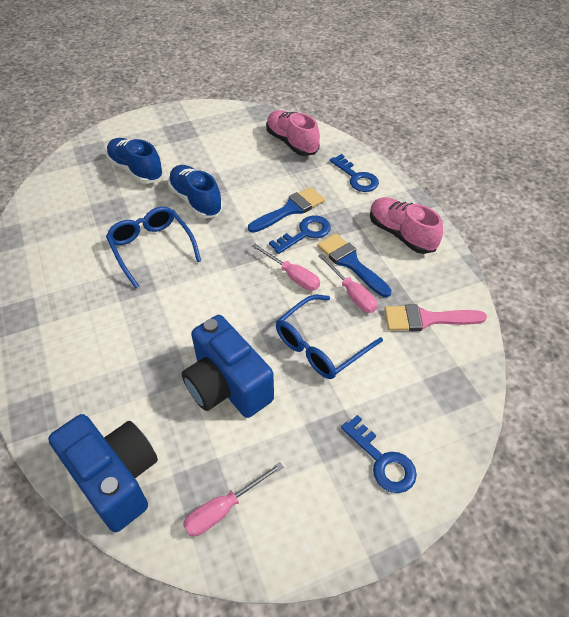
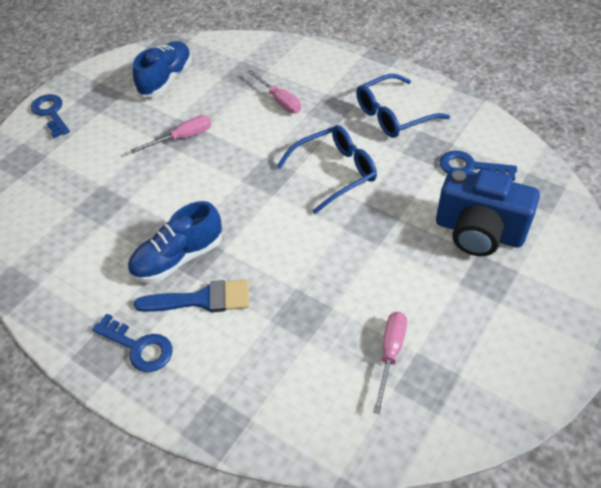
blue brush: 2 -> 1
blue camera: 2 -> 1
pink brush: 1 -> 0
pink shoe: 2 -> 0

